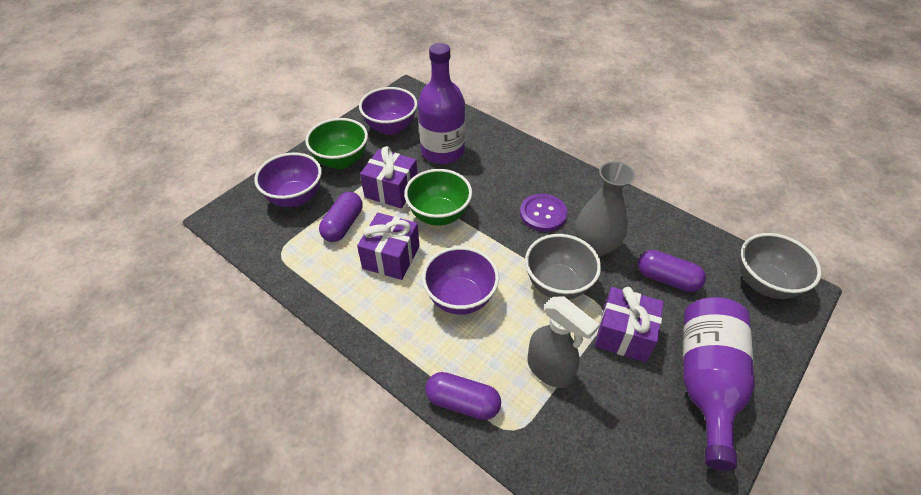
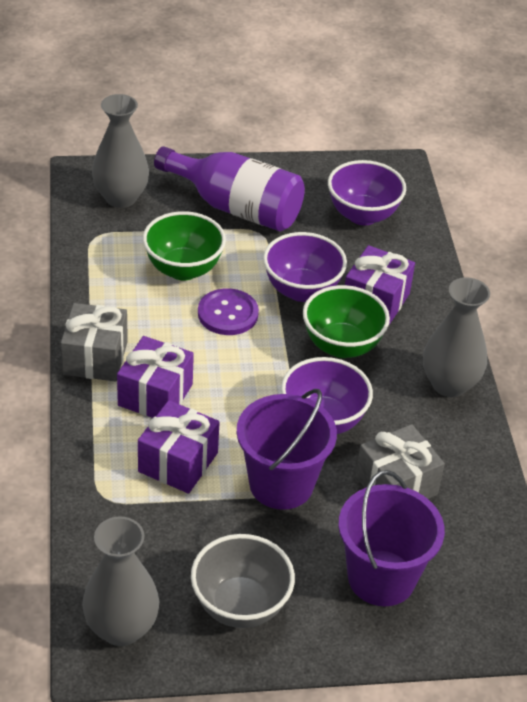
grey bowl: 2 -> 1
grey gift: 0 -> 2
grey spray bottle: 1 -> 0
grey vase: 1 -> 3
purple bottle: 2 -> 1
purple bucket: 0 -> 2
purple capsule: 3 -> 0

